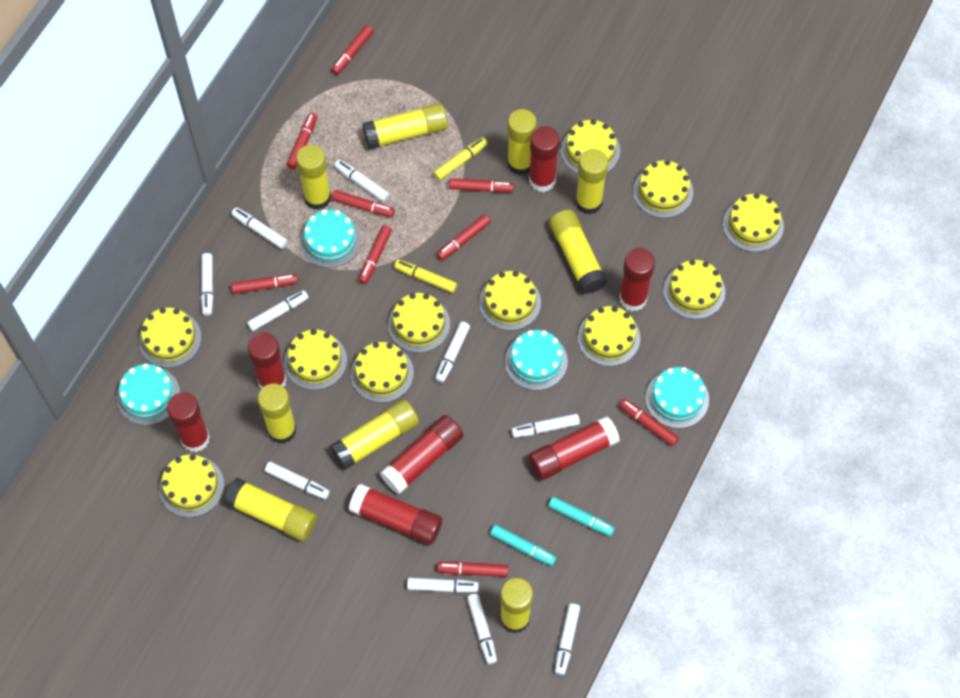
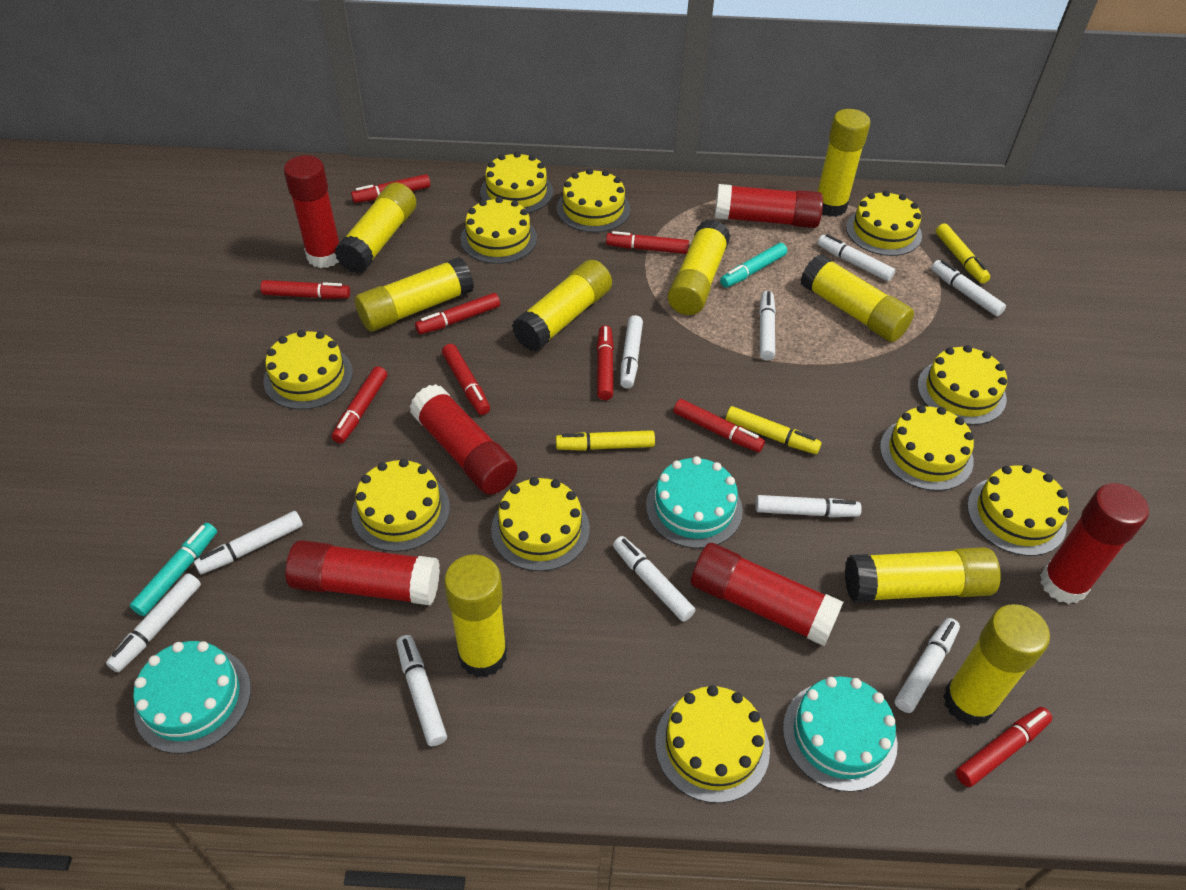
red glue stick: 7 -> 6
turquoise cake: 4 -> 3
yellow marker: 2 -> 3

